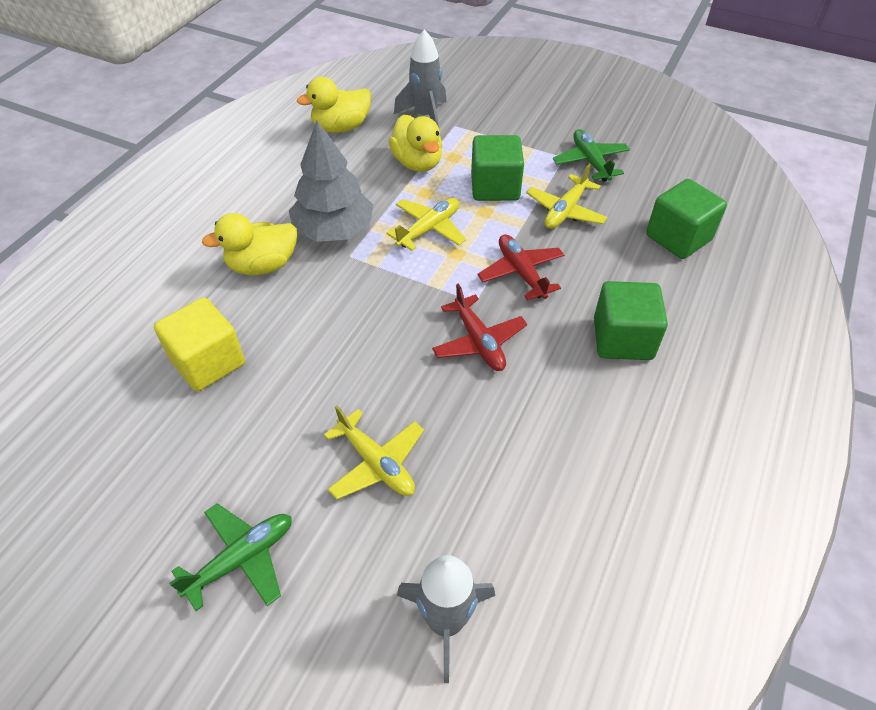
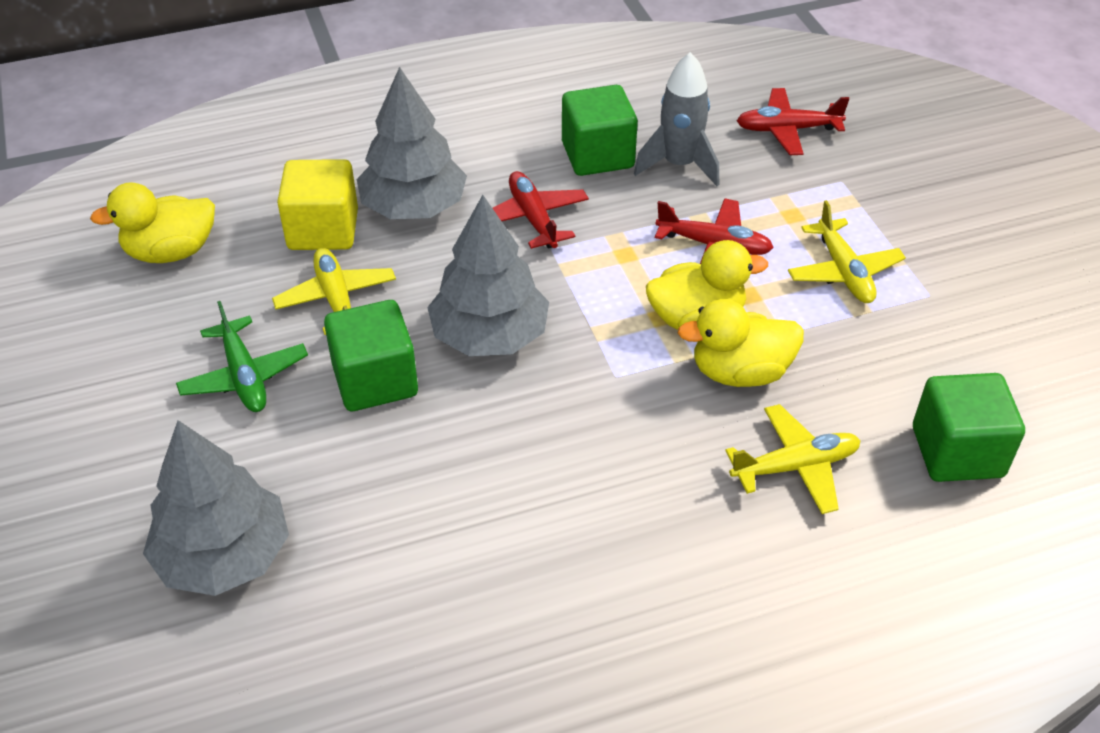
green plane: 2 -> 1
grey rocket: 2 -> 1
grey tree: 1 -> 3
red plane: 2 -> 3

